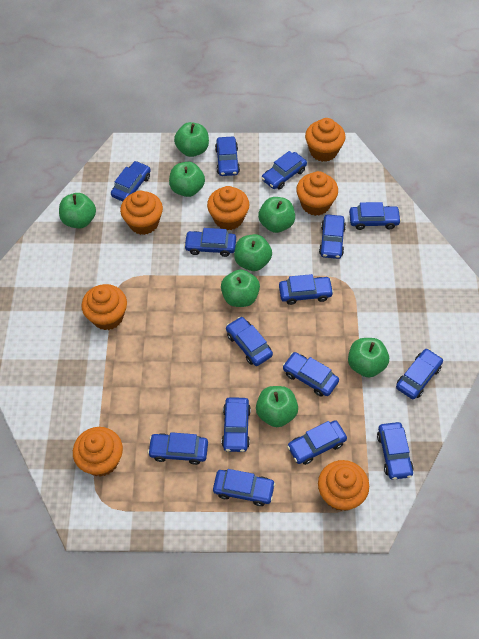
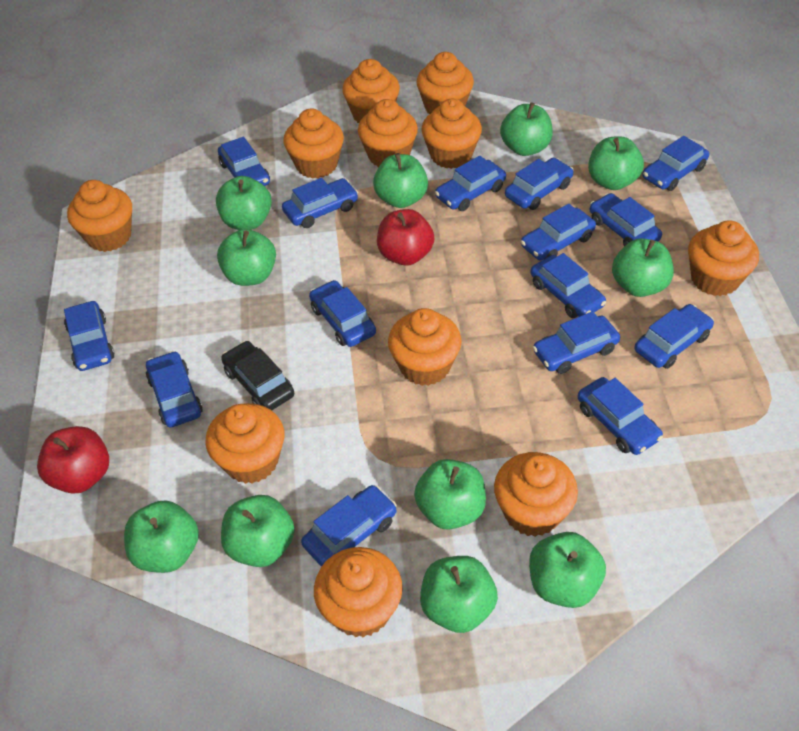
black car: 0 -> 1
green apple: 8 -> 11
orange cupcake: 7 -> 11
red apple: 0 -> 2

